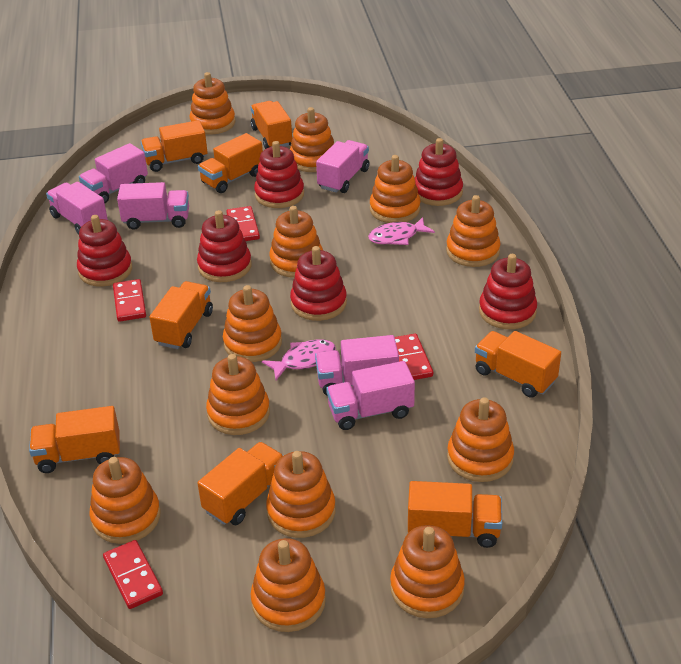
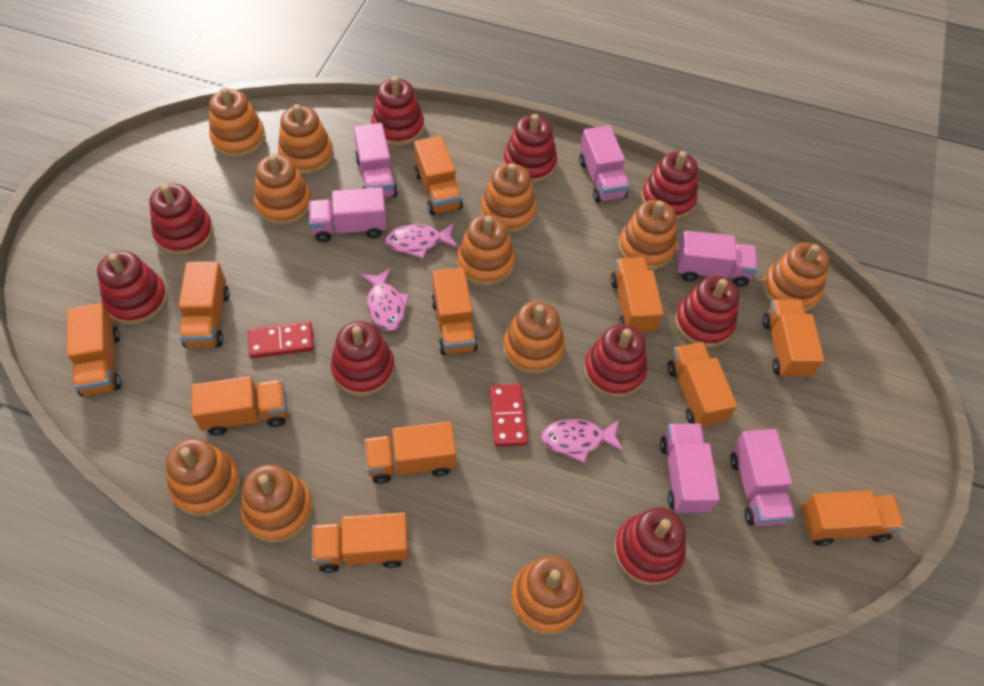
orange stacking toy: 12 -> 11
orange truck: 8 -> 11
pink fish: 2 -> 3
red domino: 4 -> 2
red stacking toy: 6 -> 9

